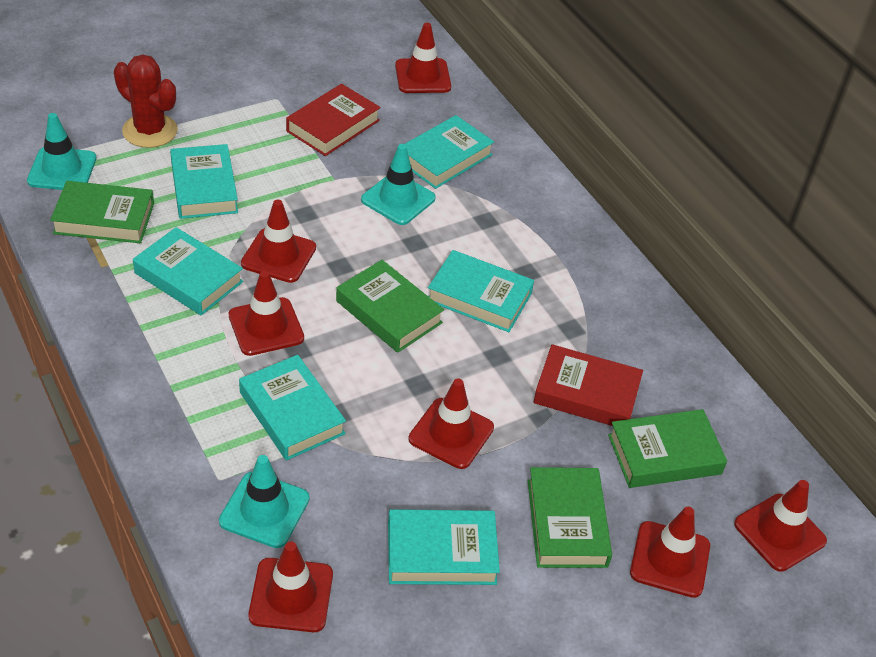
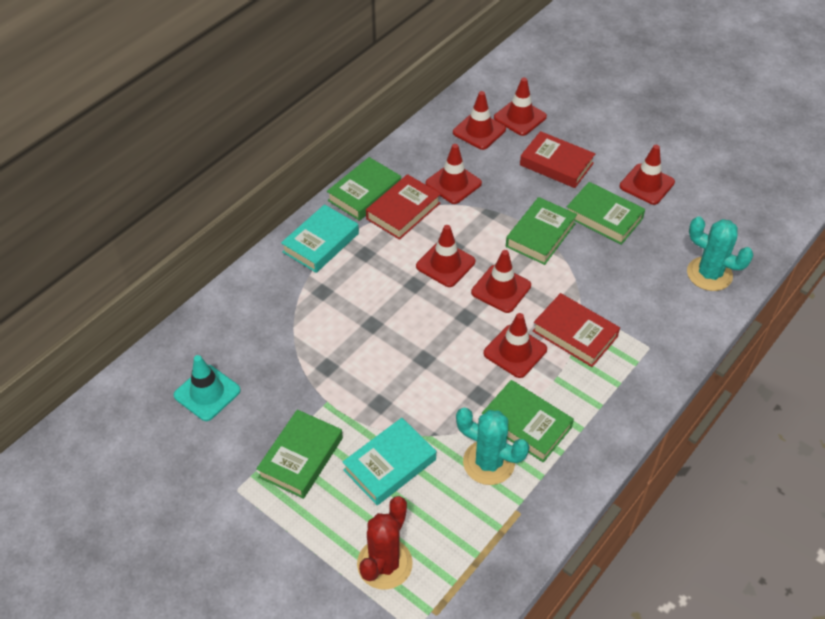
green book: 4 -> 5
red book: 2 -> 3
turquoise book: 6 -> 2
turquoise cactus: 0 -> 2
turquoise traffic cone: 3 -> 1

